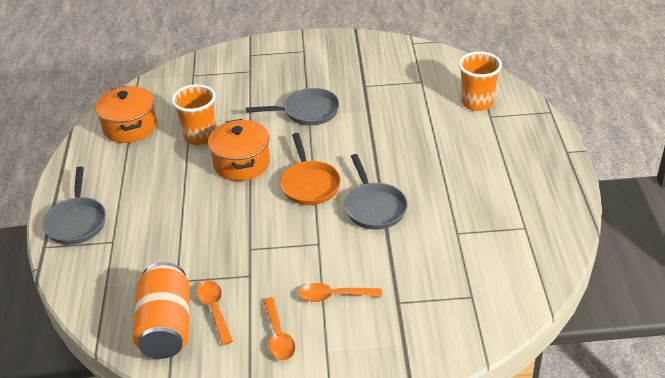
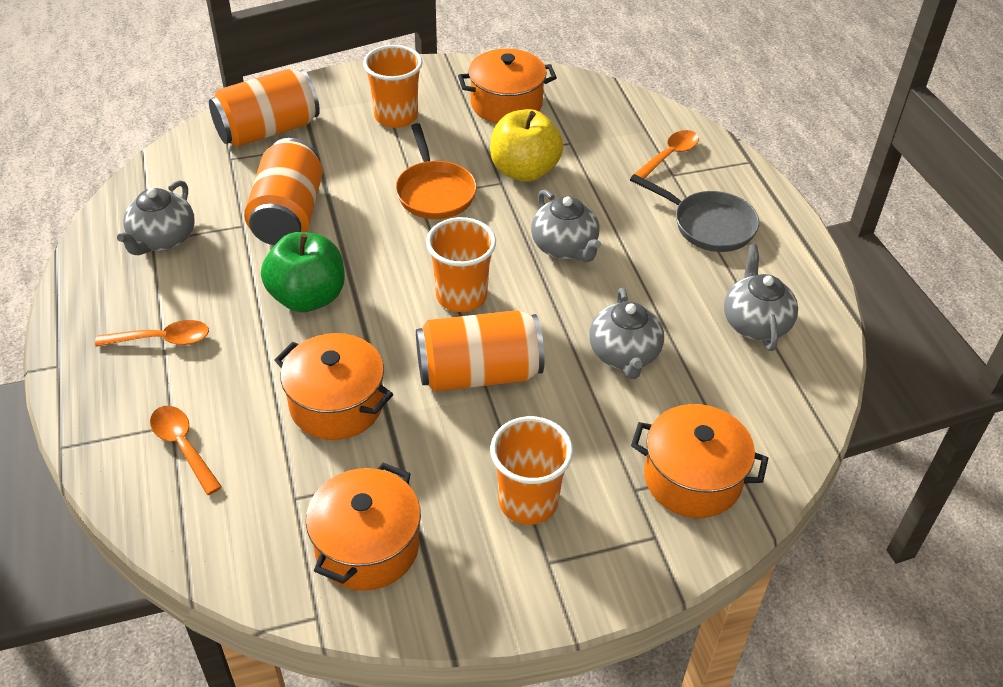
green apple: 0 -> 1
grey pan: 3 -> 1
grey teapot: 0 -> 4
orange can: 1 -> 3
orange cup: 2 -> 3
orange pot: 2 -> 4
yellow apple: 0 -> 1

